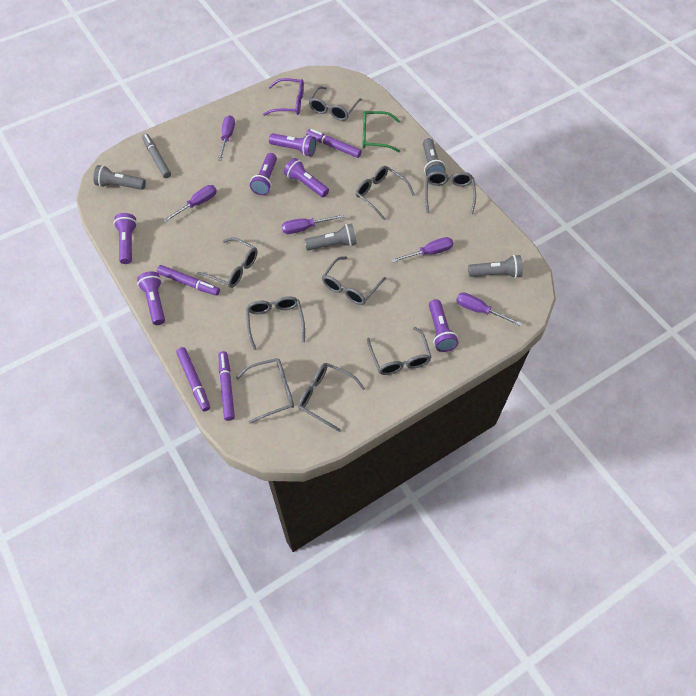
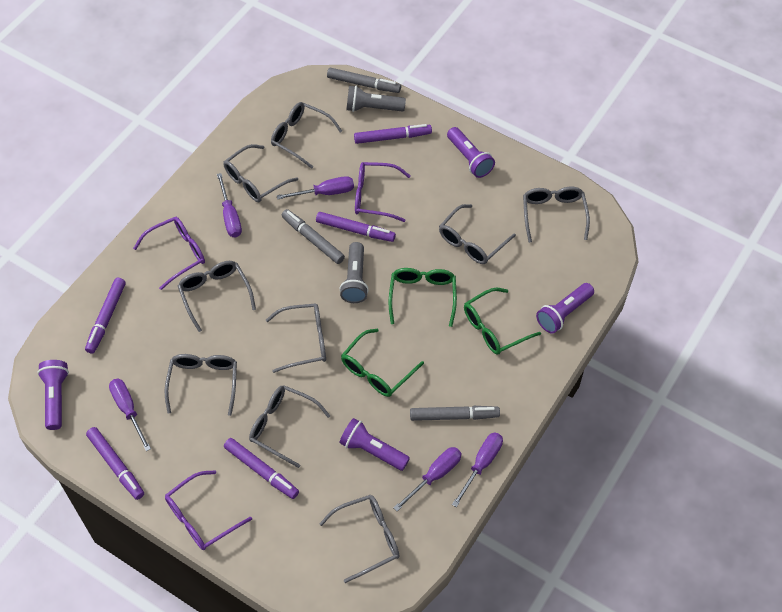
green glasses: 1 -> 3
grey flashlight: 4 -> 2
grey marker: 1 -> 3
purple flashlight: 6 -> 4
purple glasses: 1 -> 3
purple marker: 4 -> 5

